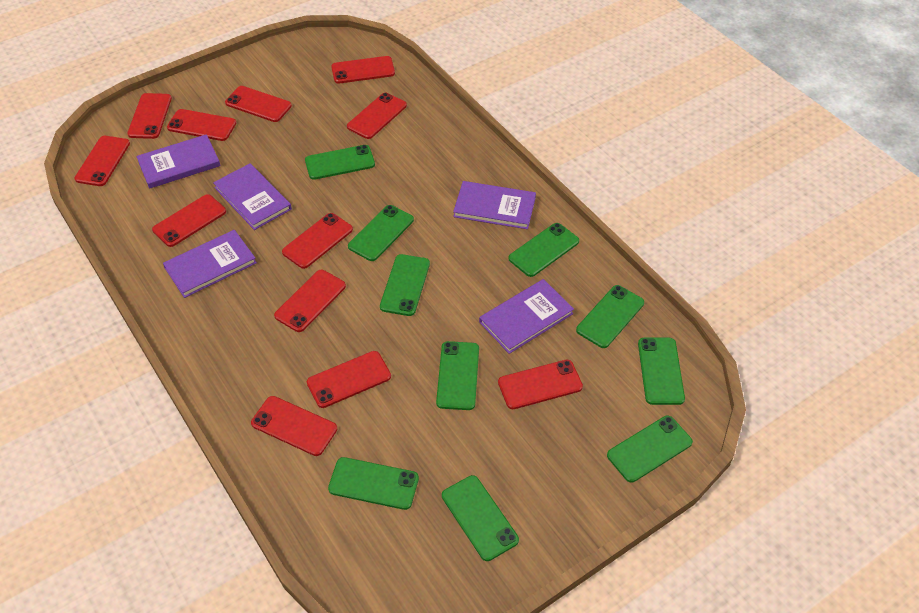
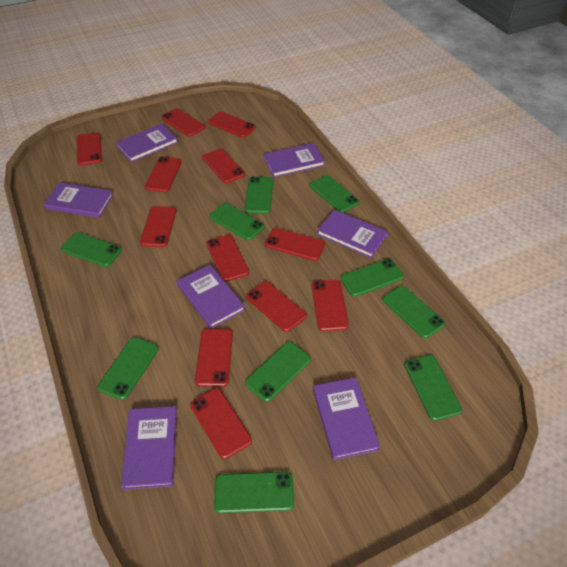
purple book: 5 -> 7

